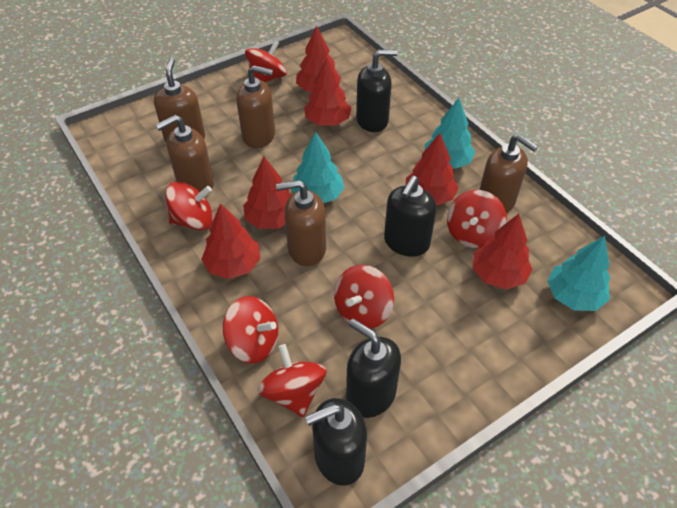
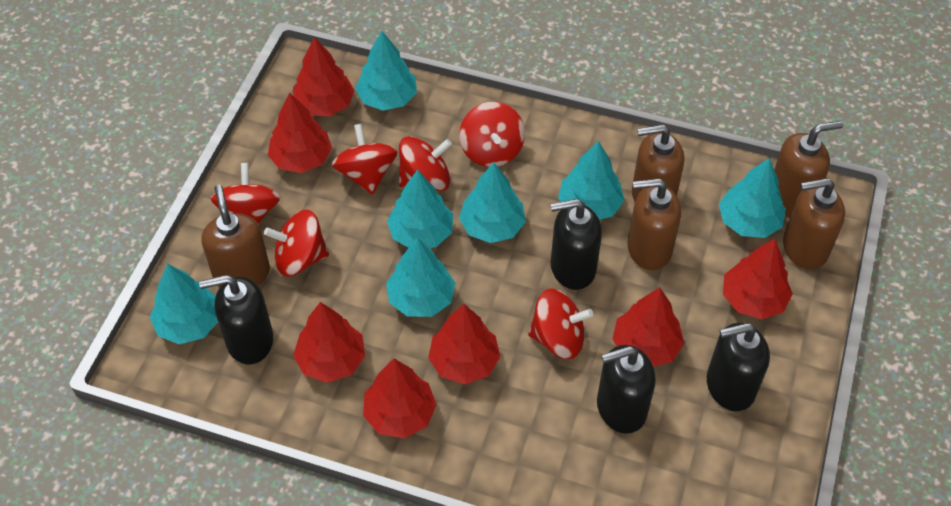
red tree: 6 -> 7
turquoise tree: 3 -> 7

